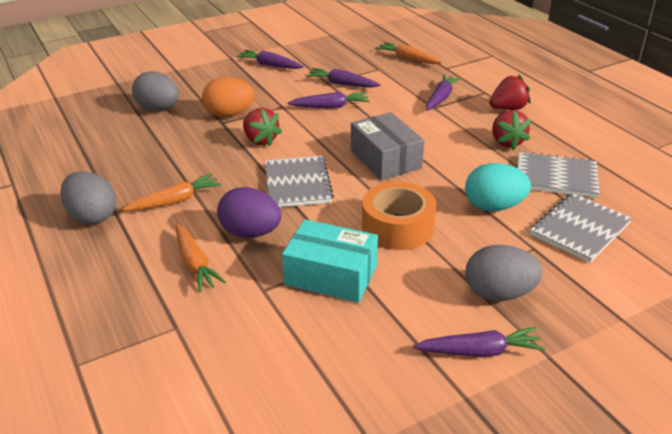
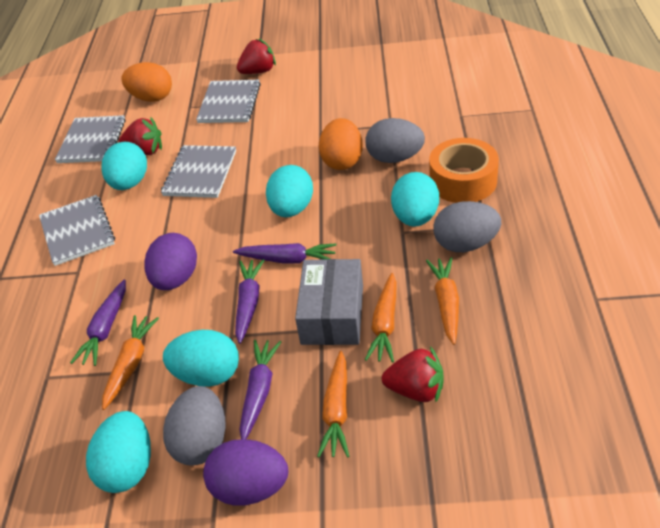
grey notebook: 3 -> 4
orange carrot: 3 -> 4
orange egg: 1 -> 2
purple carrot: 5 -> 4
purple egg: 1 -> 2
turquoise box: 1 -> 0
turquoise egg: 1 -> 5

